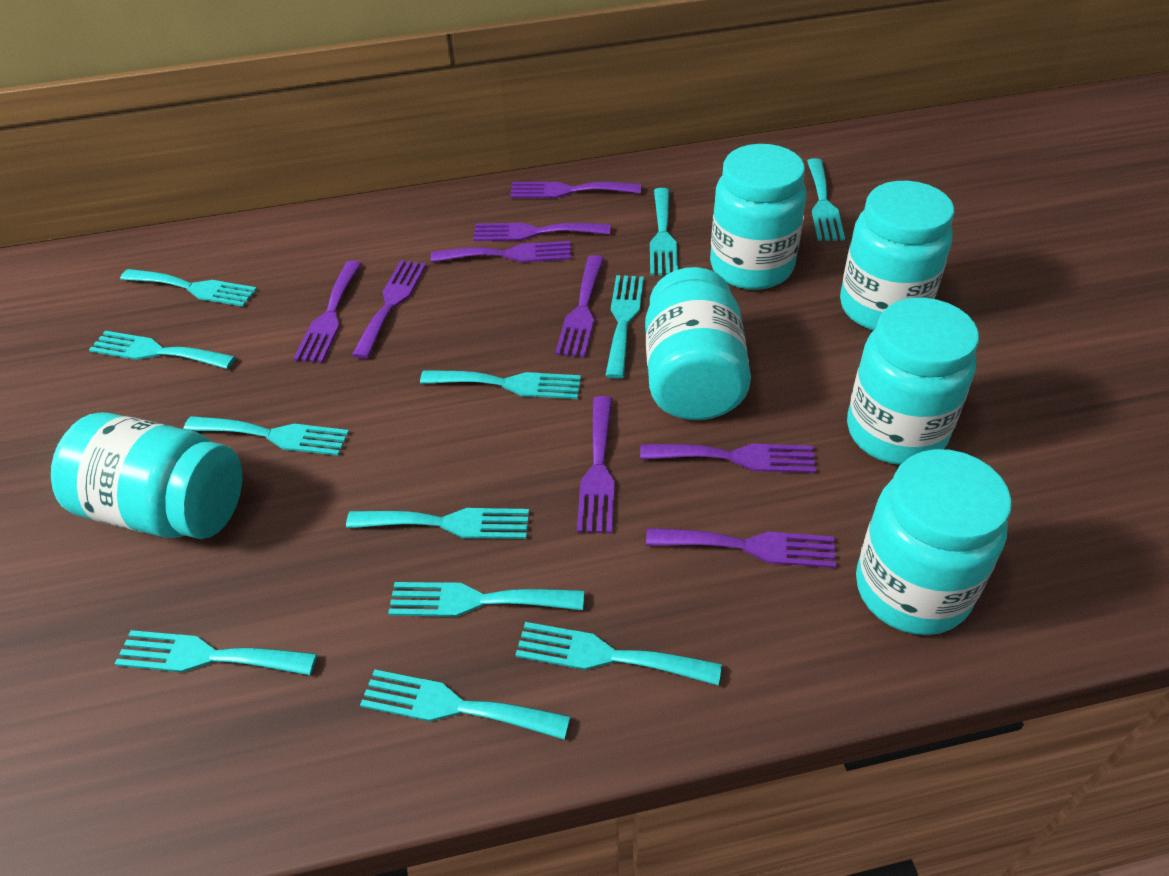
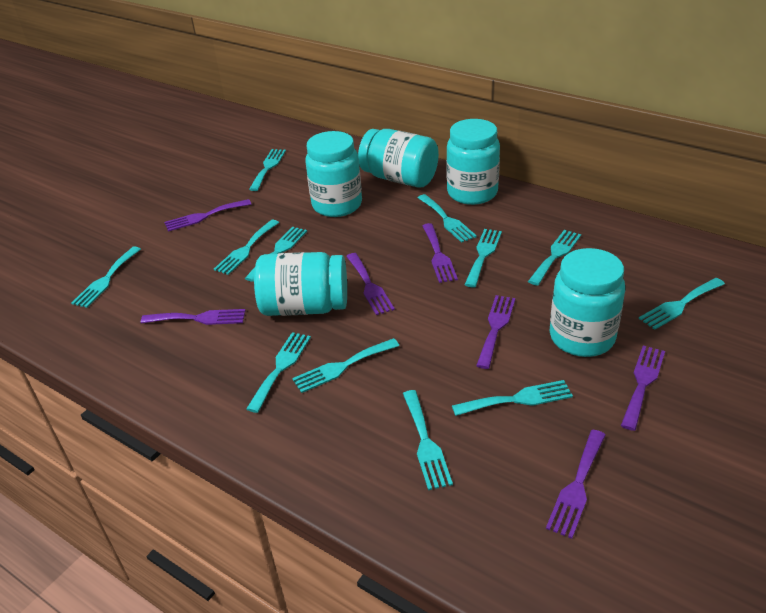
purple fork: 9 -> 7
turquoise jar: 6 -> 5

